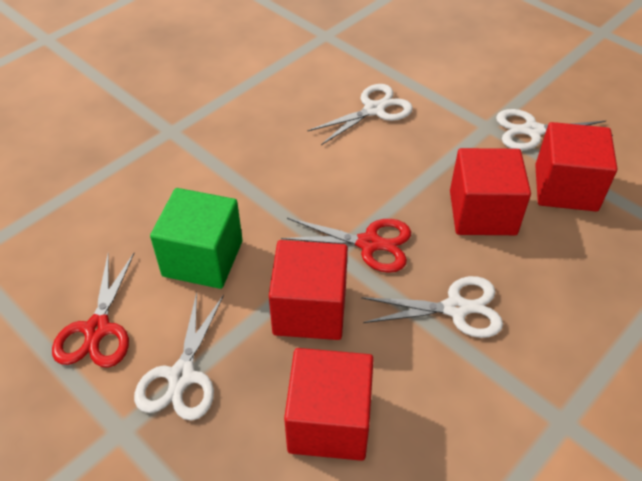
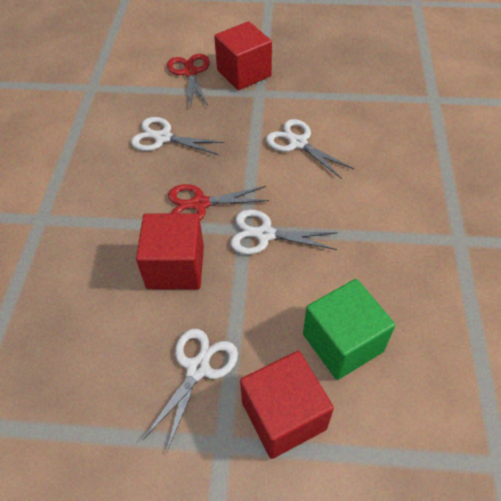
red cube: 4 -> 3

